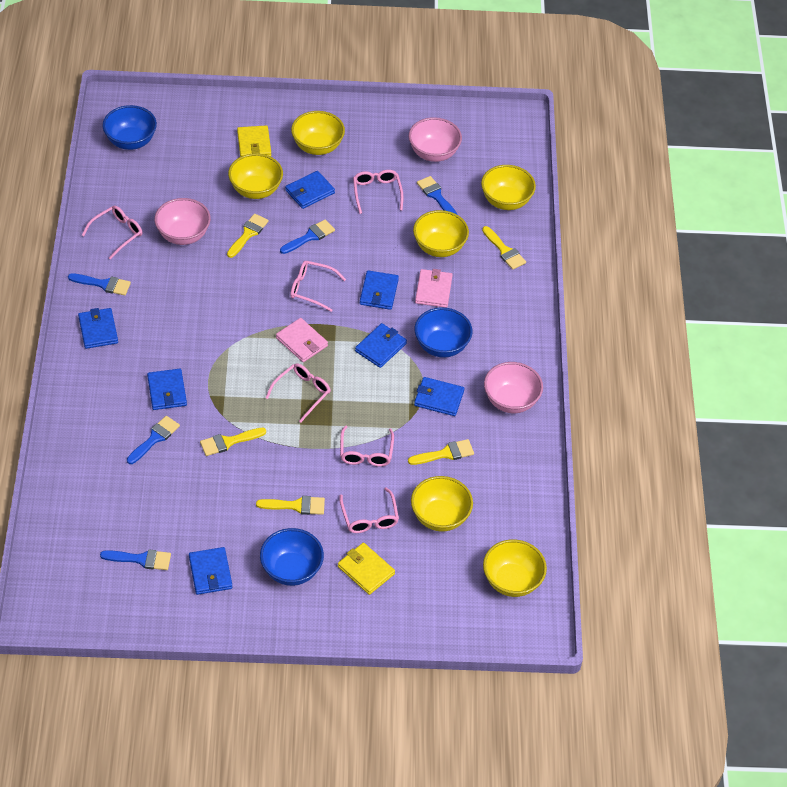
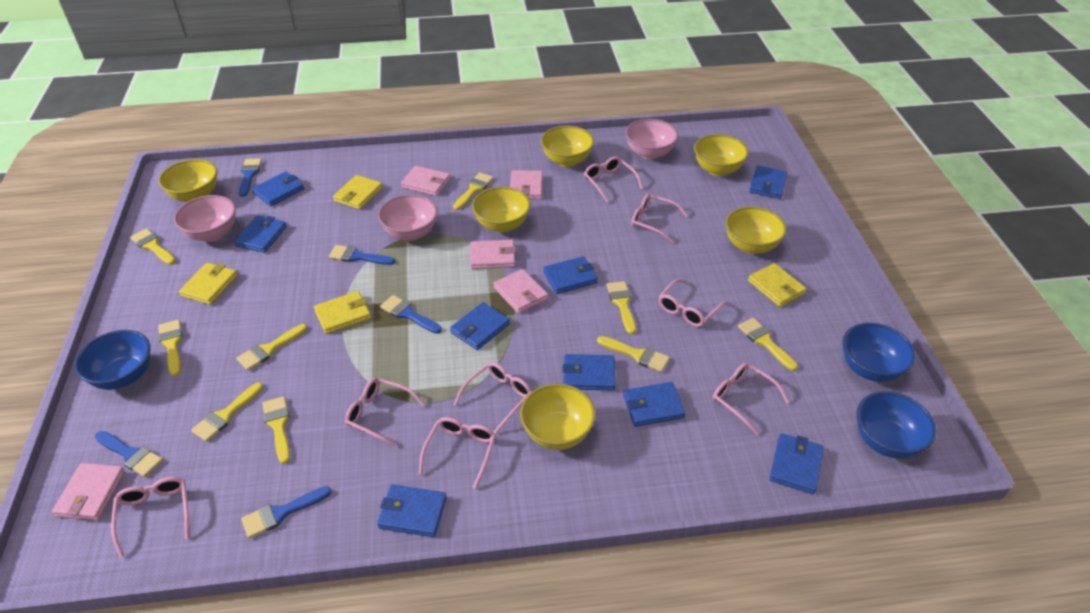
blue wallet: 7 -> 9
pink glasses: 6 -> 8
pink wallet: 2 -> 5
yellow brush: 5 -> 9
yellow wallet: 2 -> 4

